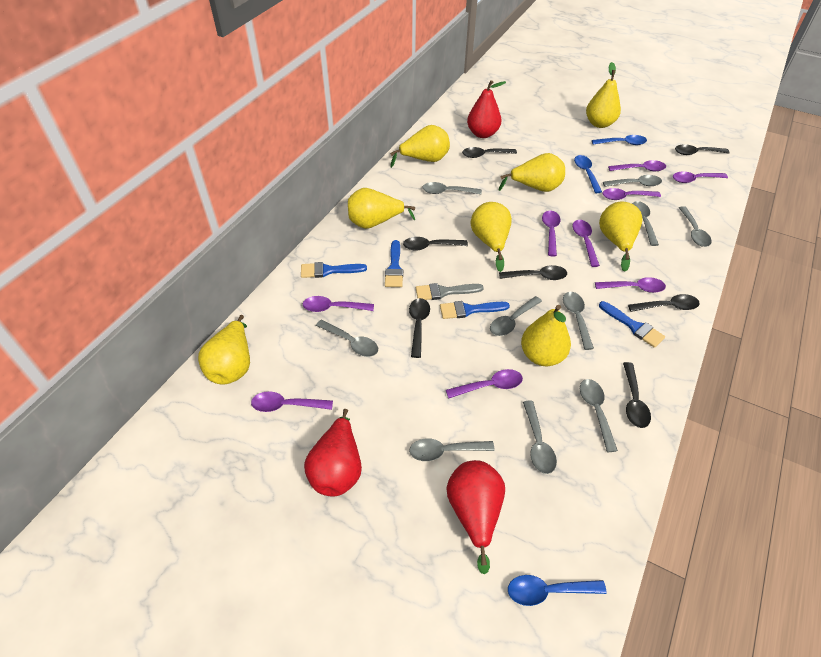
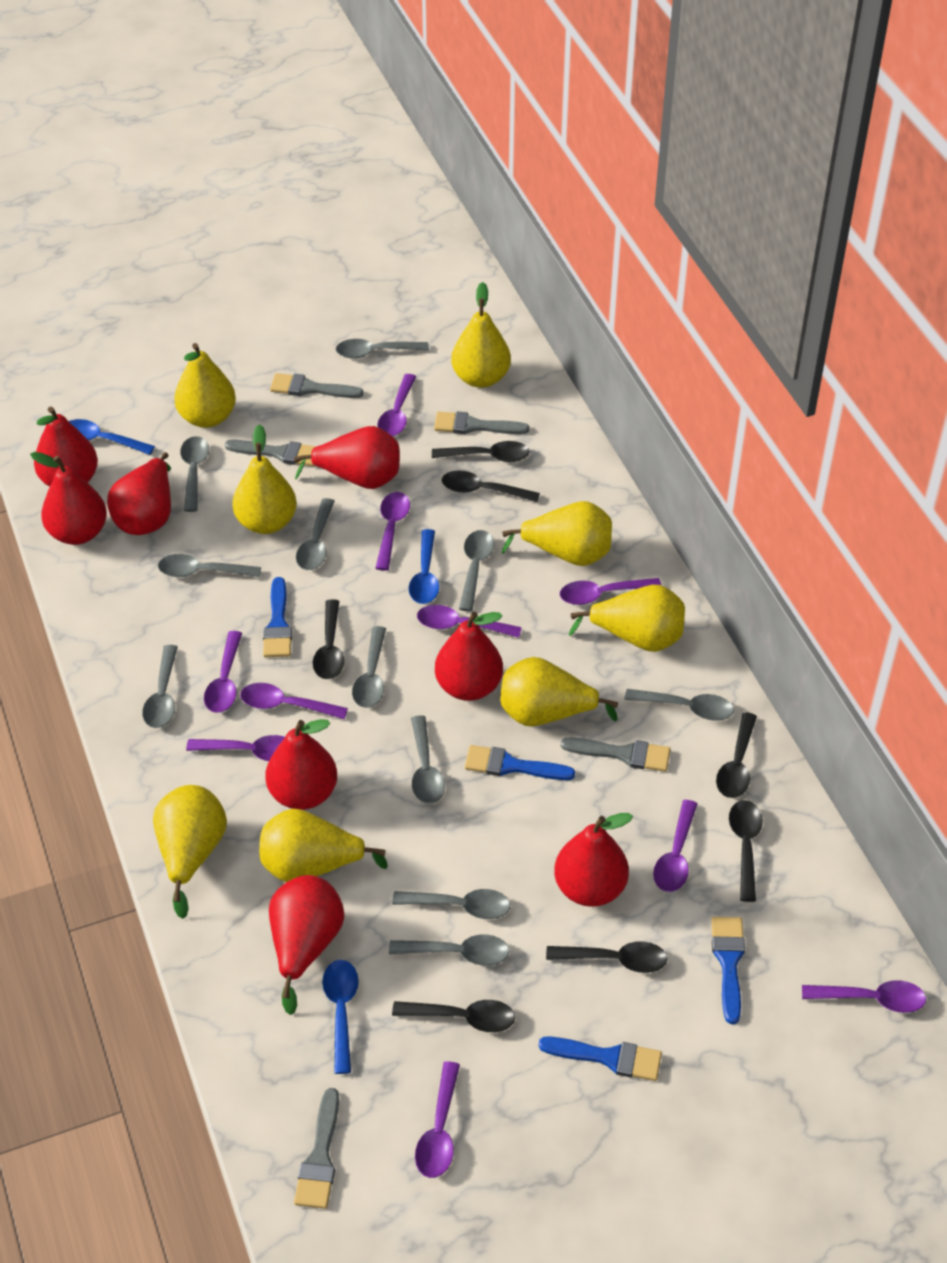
grey brush: 1 -> 5
grey spoon: 10 -> 11
purple spoon: 9 -> 10
red pear: 3 -> 8

